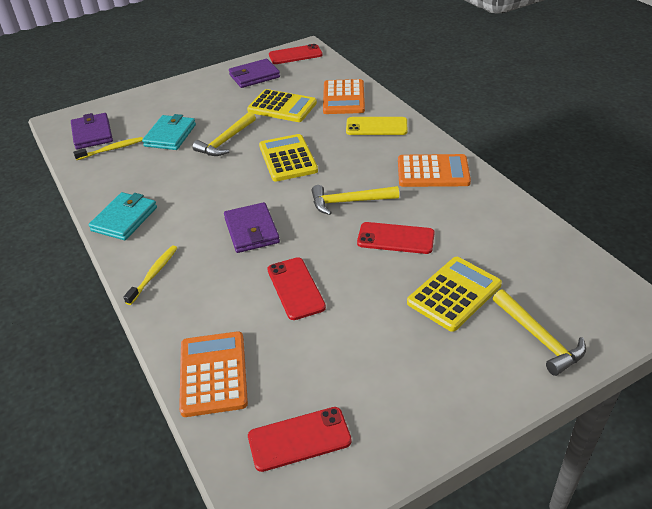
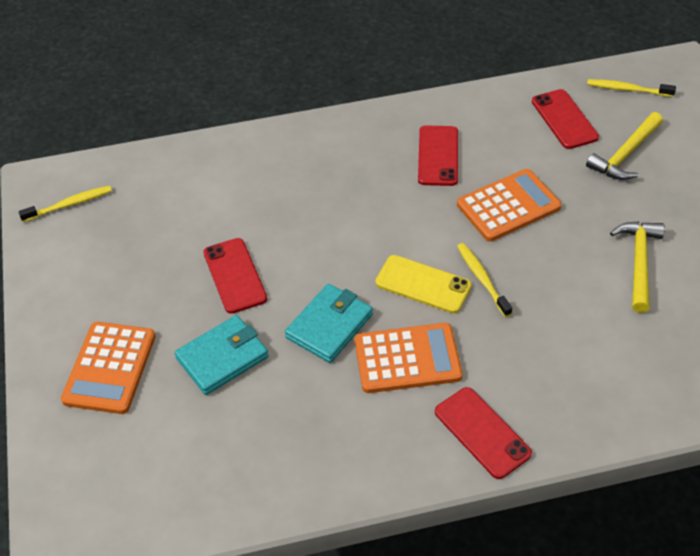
purple wallet: 3 -> 0
yellow calculator: 3 -> 0
yellow hammer: 3 -> 2
yellow toothbrush: 2 -> 3

